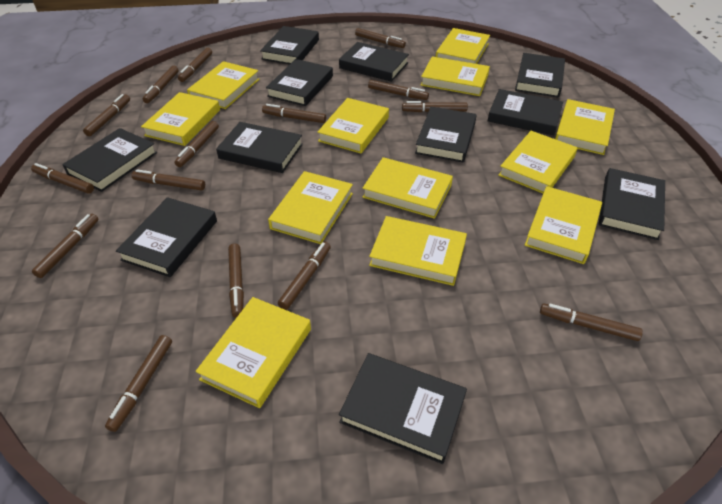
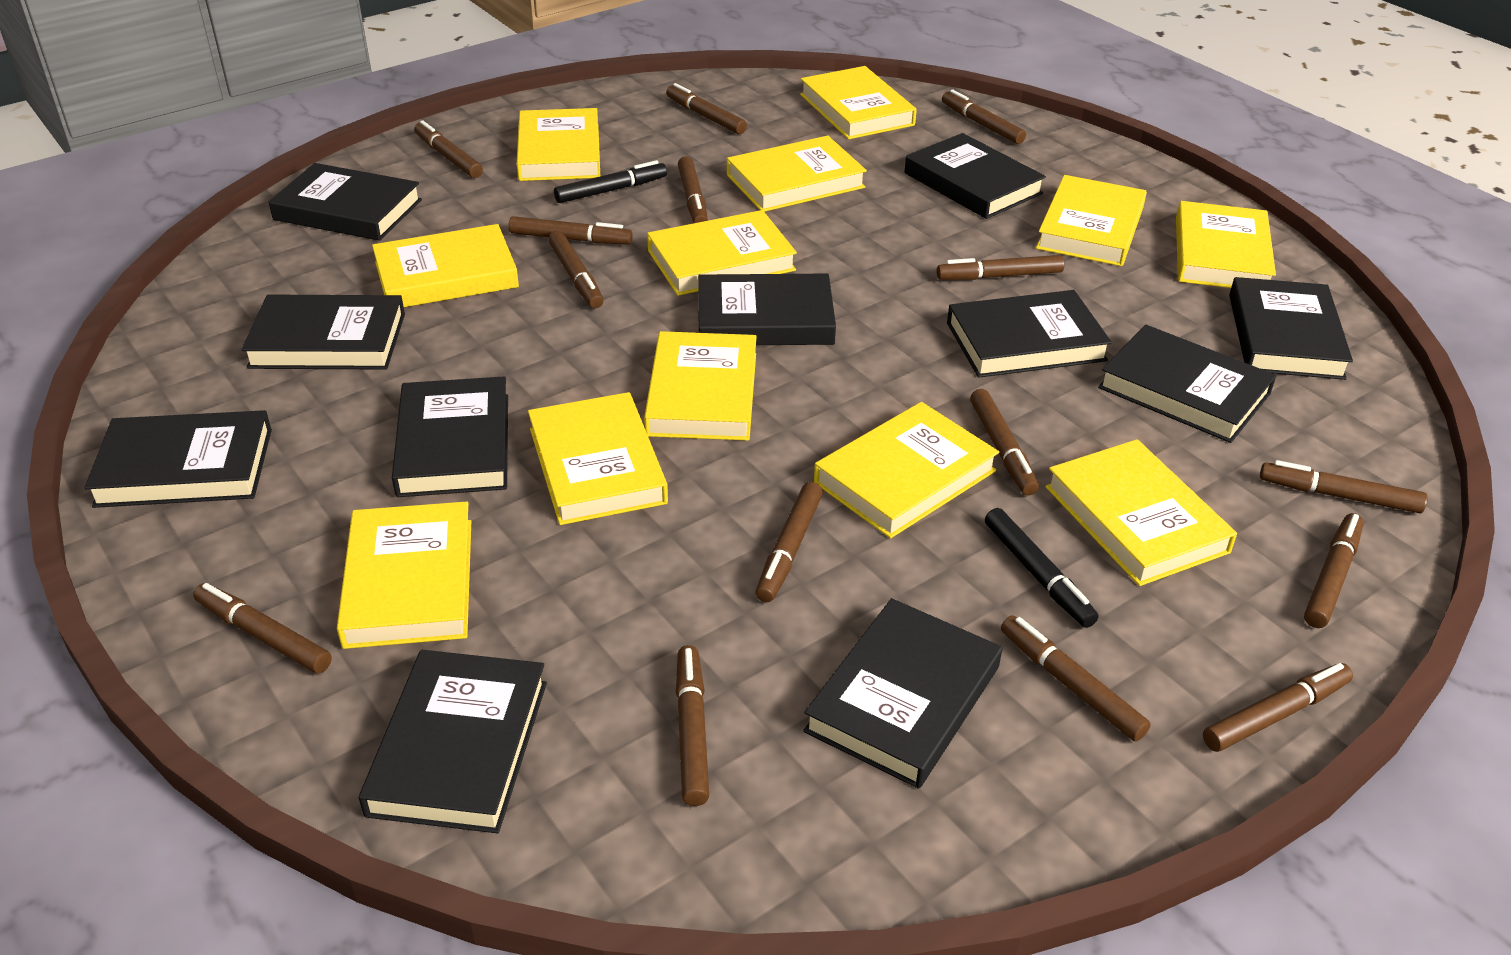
black marker: 0 -> 2

